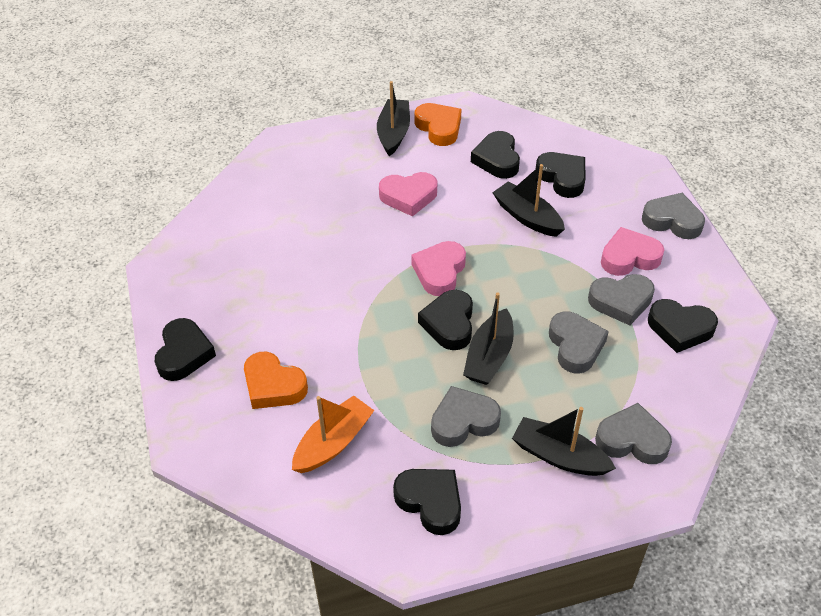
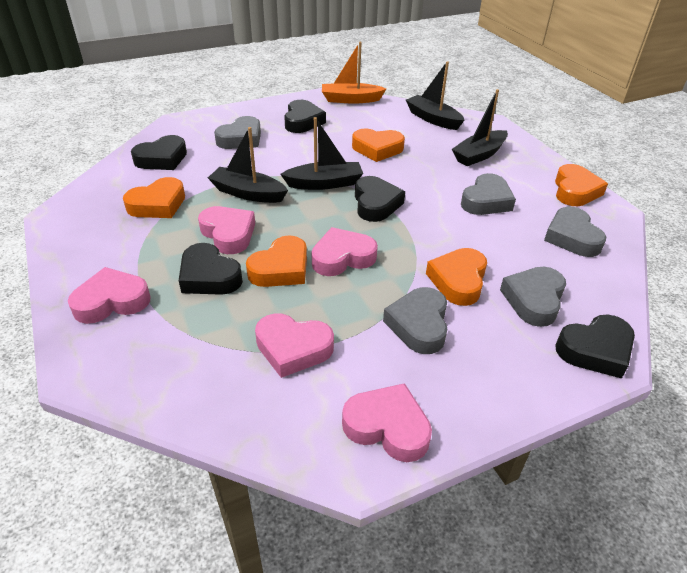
black heart: 6 -> 5
orange heart: 2 -> 5
pink heart: 3 -> 5

